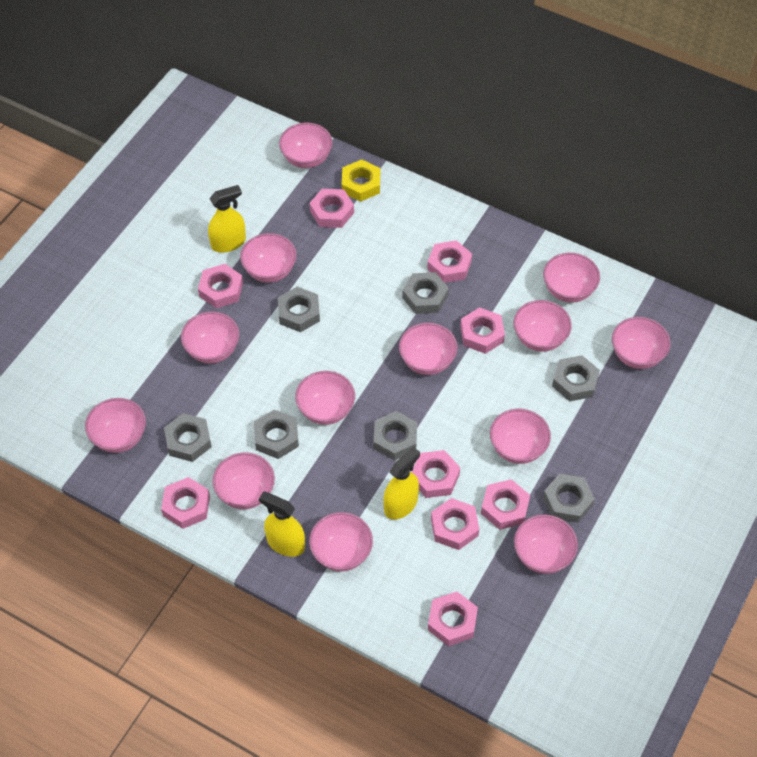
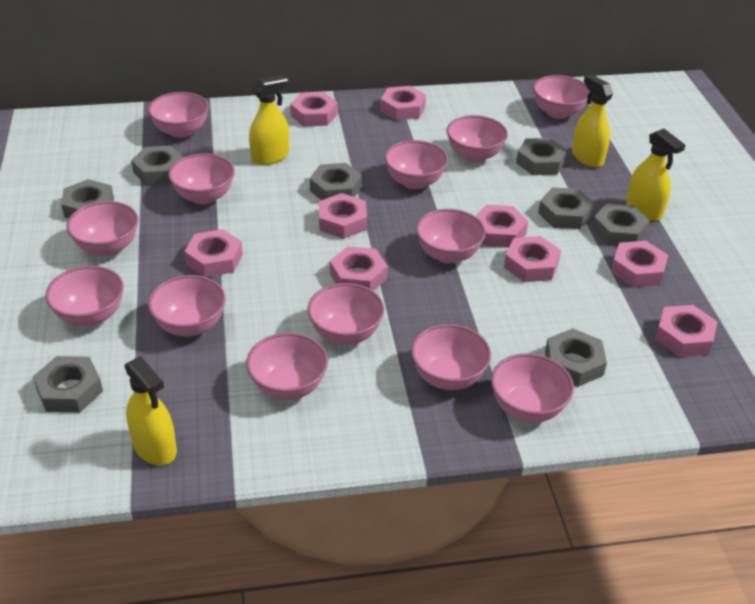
grey nut: 7 -> 8
yellow nut: 1 -> 0
yellow spray bottle: 3 -> 4

